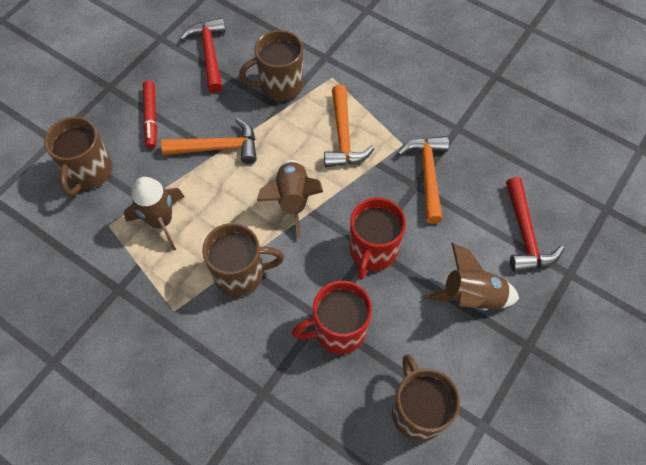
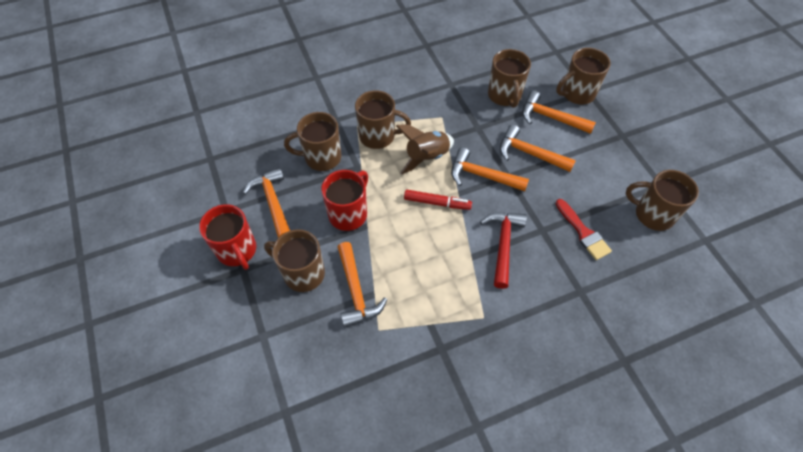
brown mug: 4 -> 6
brown rocket: 3 -> 1
orange hammer: 3 -> 5
red brush: 0 -> 1
red hammer: 2 -> 1

